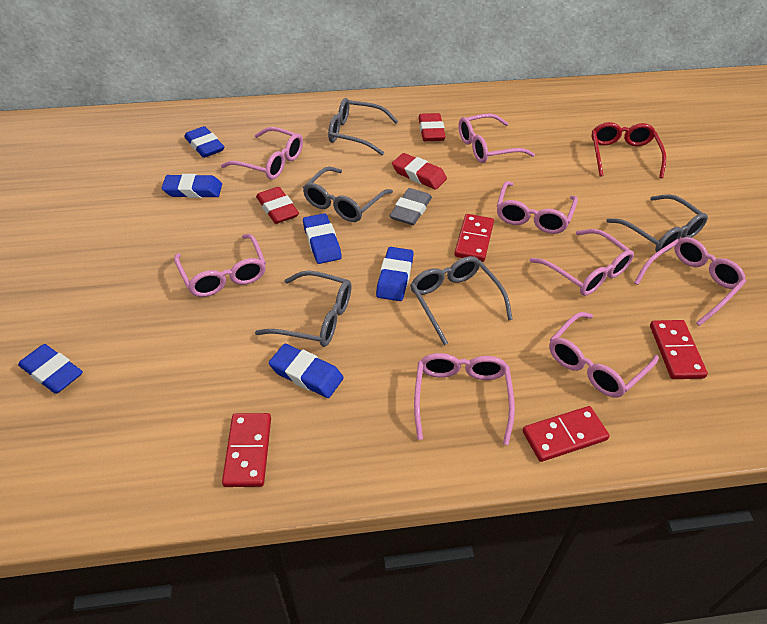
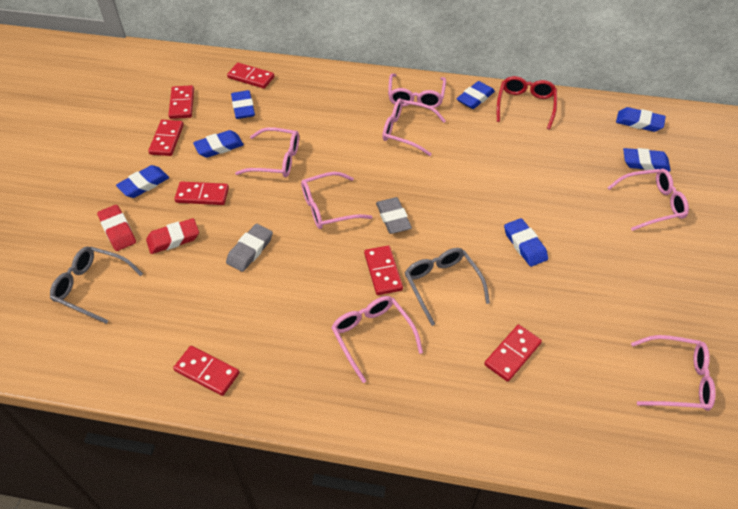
blue eraser: 6 -> 7
grey eraser: 1 -> 2
grey glasses: 5 -> 2
pink glasses: 8 -> 7
red domino: 4 -> 7
red eraser: 3 -> 2

